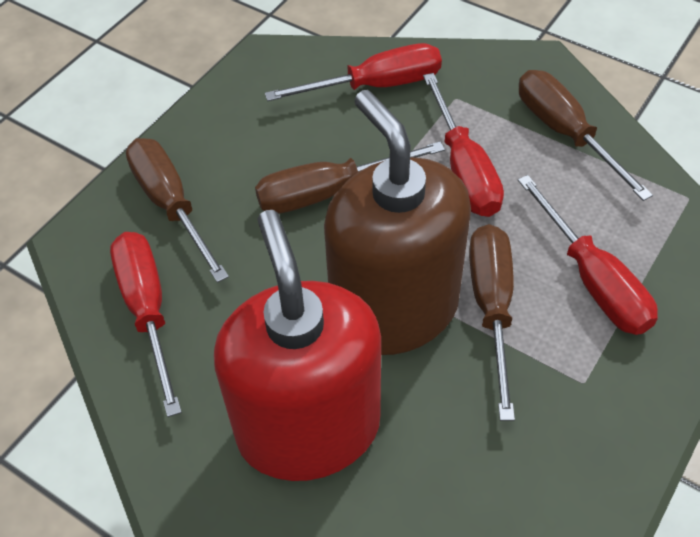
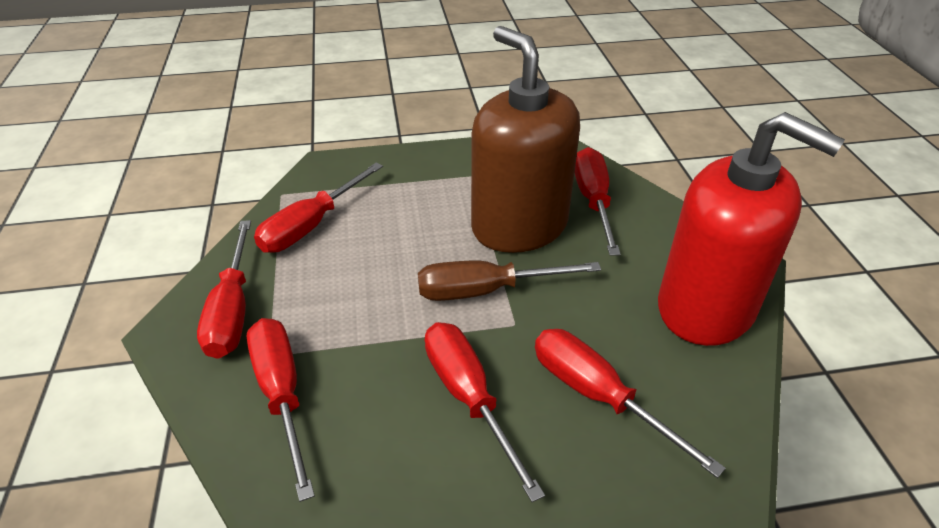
brown screwdriver: 4 -> 1
red screwdriver: 4 -> 6

